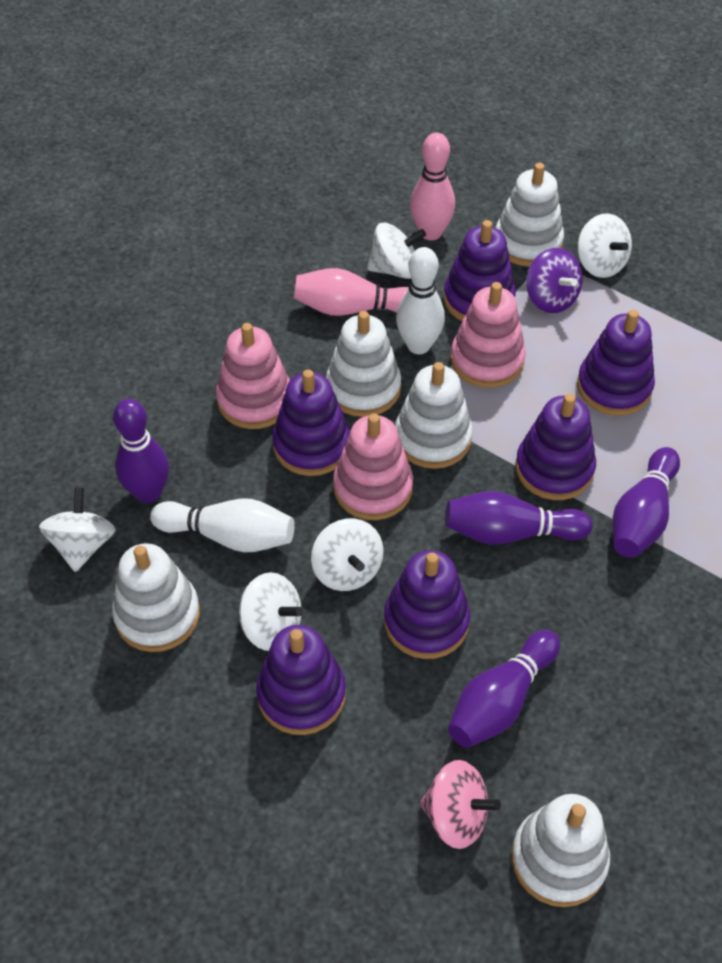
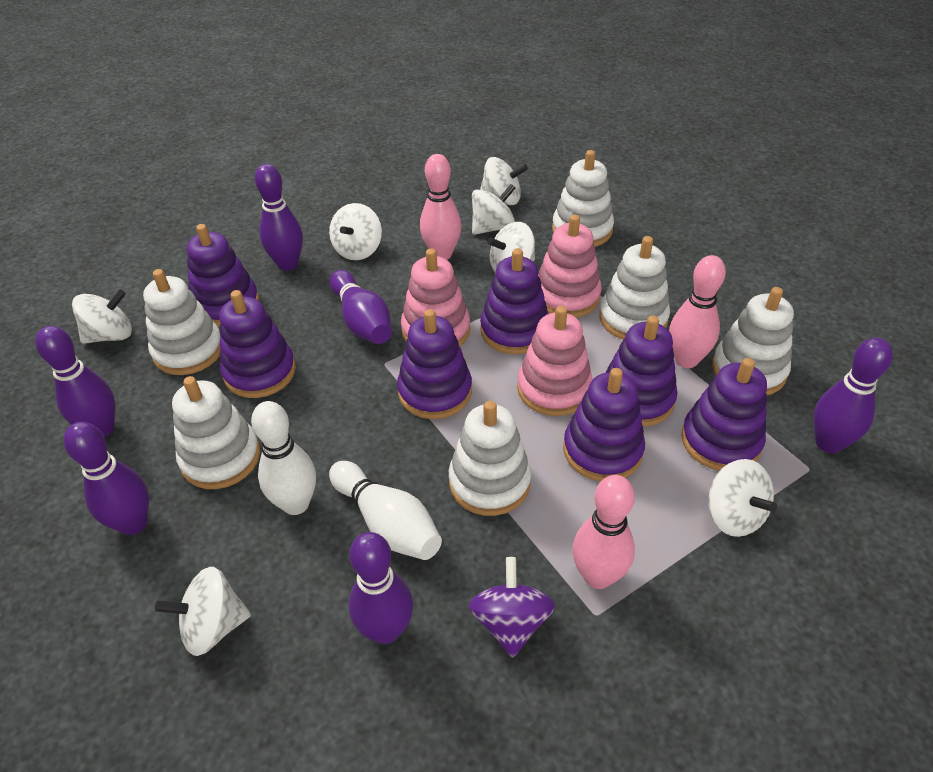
pink bowling pin: 2 -> 3
pink spinning top: 1 -> 0
purple bowling pin: 4 -> 6
purple stacking toy: 6 -> 7
white spinning top: 5 -> 7
white stacking toy: 5 -> 6

